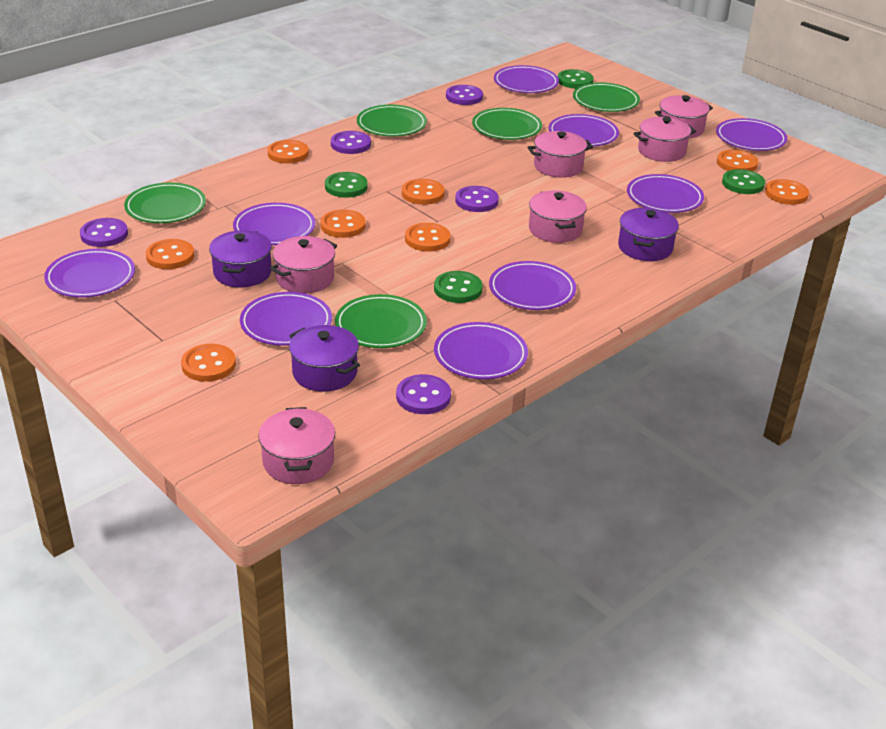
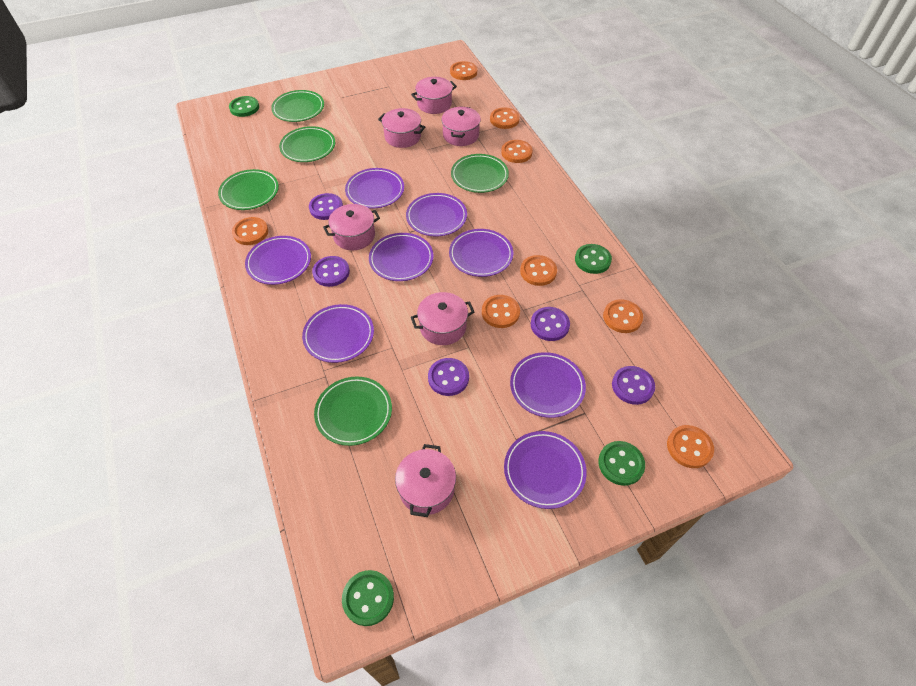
purple plate: 9 -> 8
purple pot: 3 -> 0

